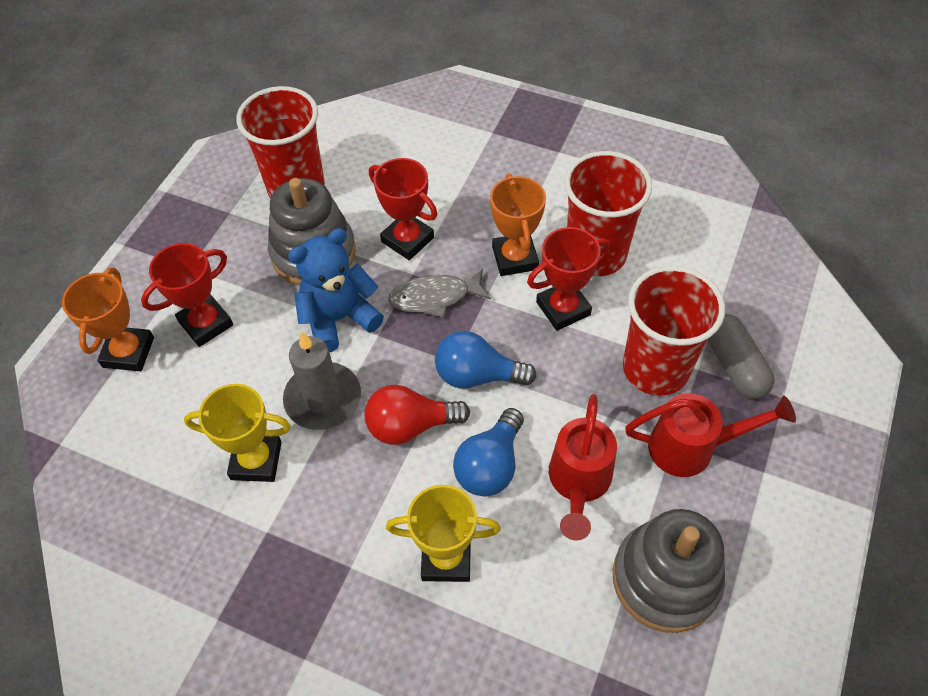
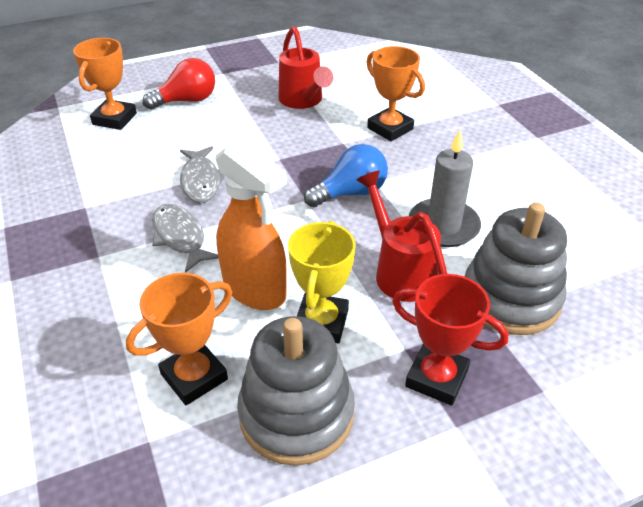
blue light bulb: 2 -> 1
blue teddy bear: 1 -> 0
grey capsule: 1 -> 0
grey fish: 1 -> 2
orange spray bottle: 0 -> 1
orange trophy: 2 -> 3
red cup: 3 -> 0
red trophy: 3 -> 1
yellow trophy: 2 -> 1

